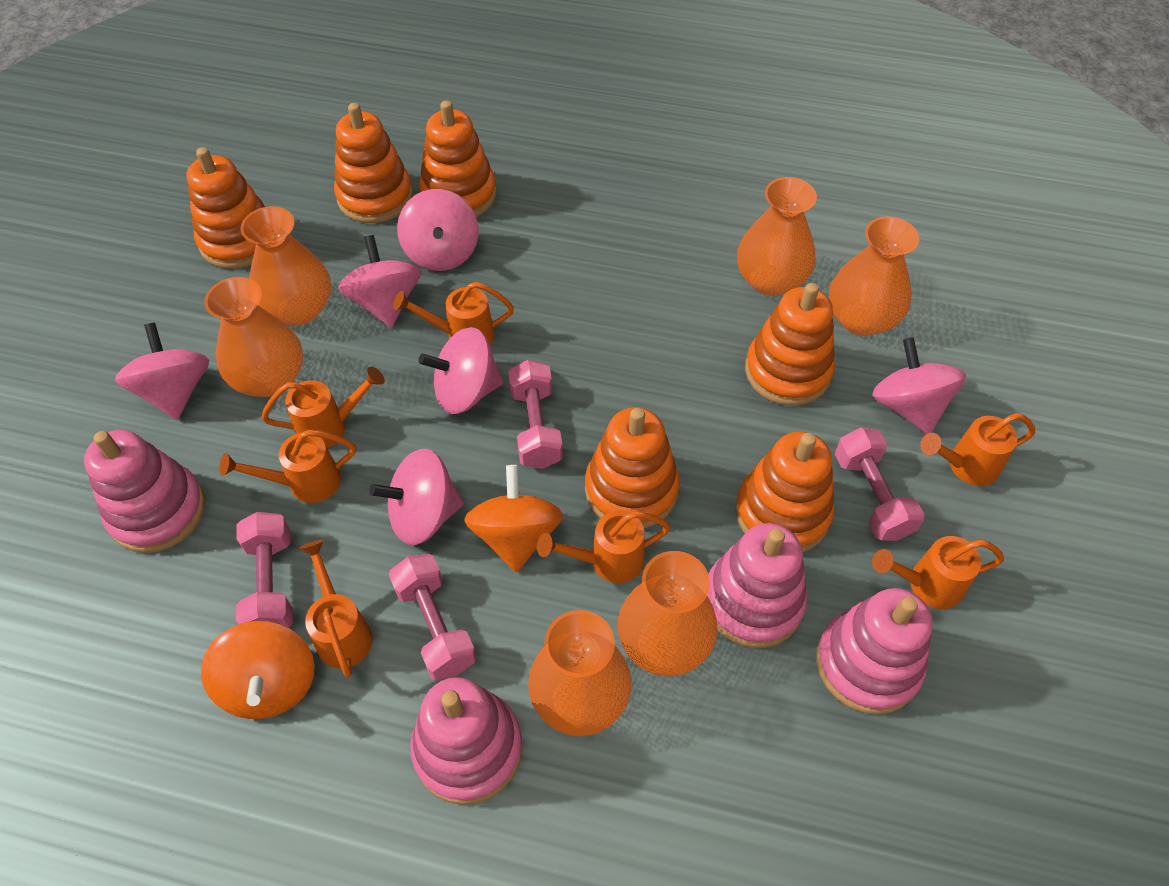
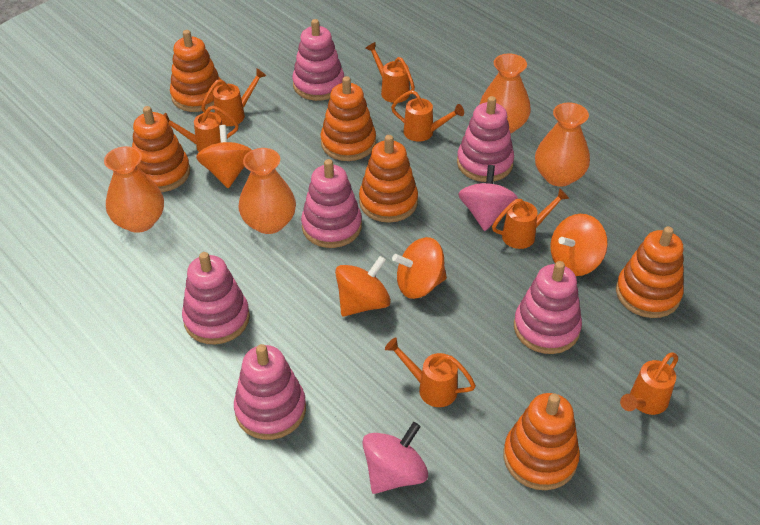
orange spinning top: 2 -> 4
orange vase: 6 -> 4
pink dumbbell: 4 -> 0
pink spinning top: 6 -> 2
pink stacking toy: 4 -> 6

